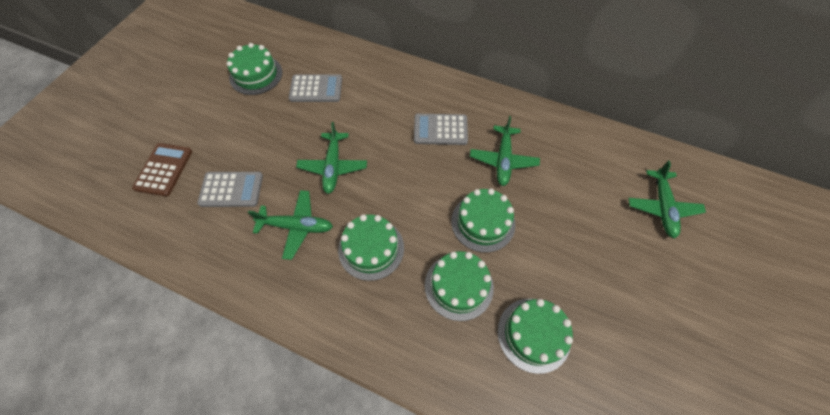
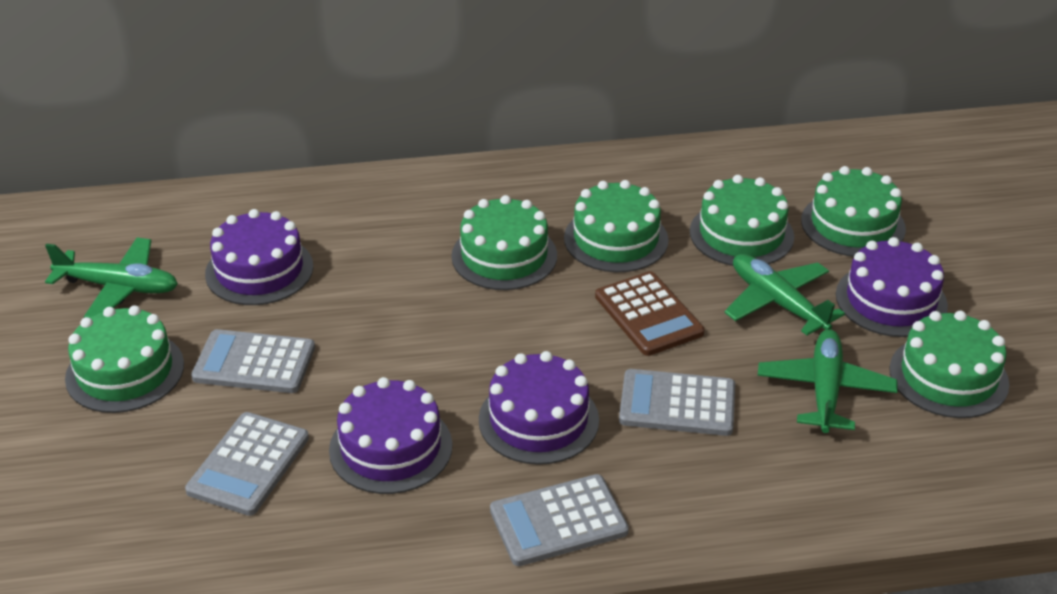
green cake: 5 -> 6
green plane: 4 -> 3
grey calculator: 3 -> 4
purple cake: 0 -> 4

